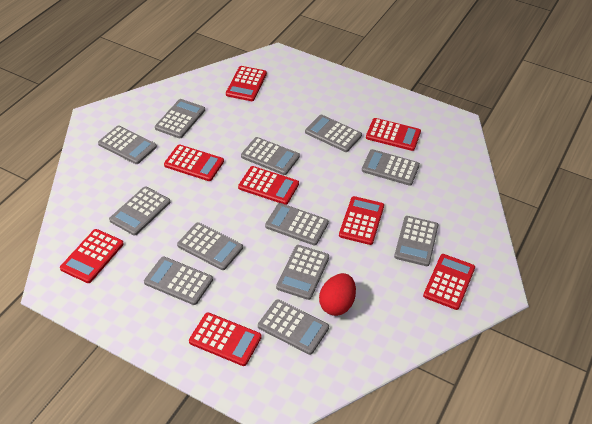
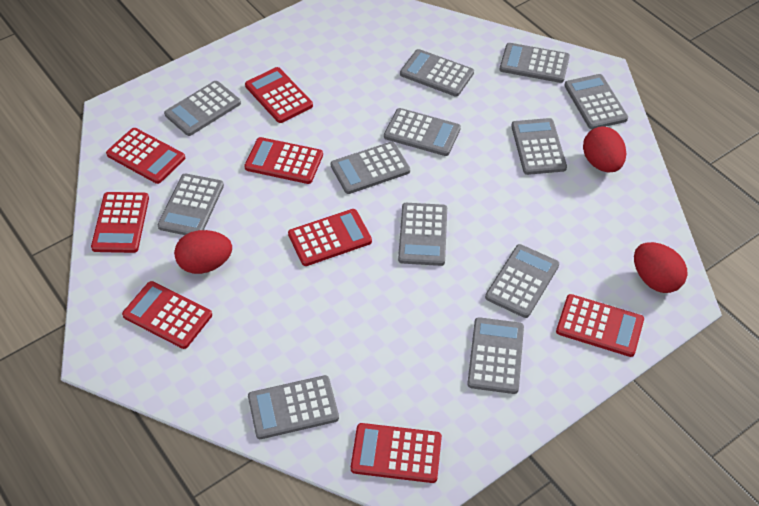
red egg: 1 -> 3

